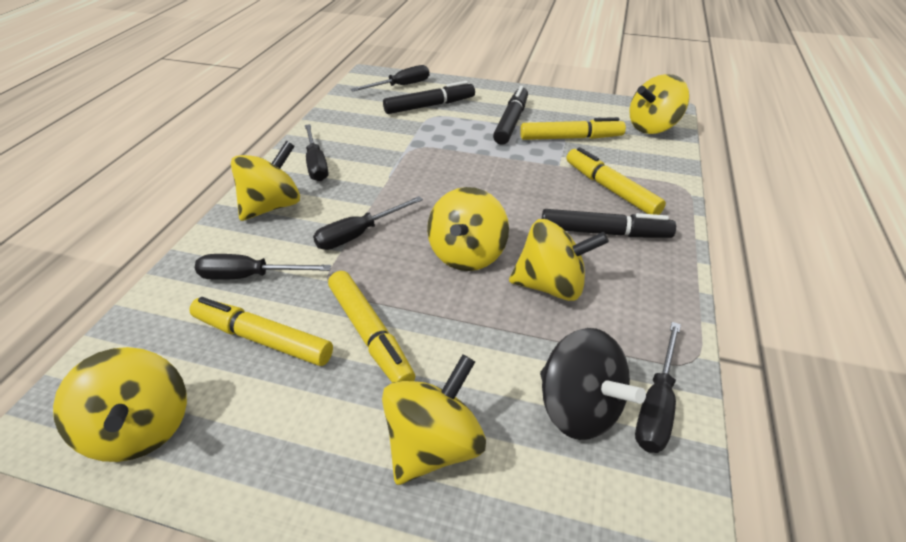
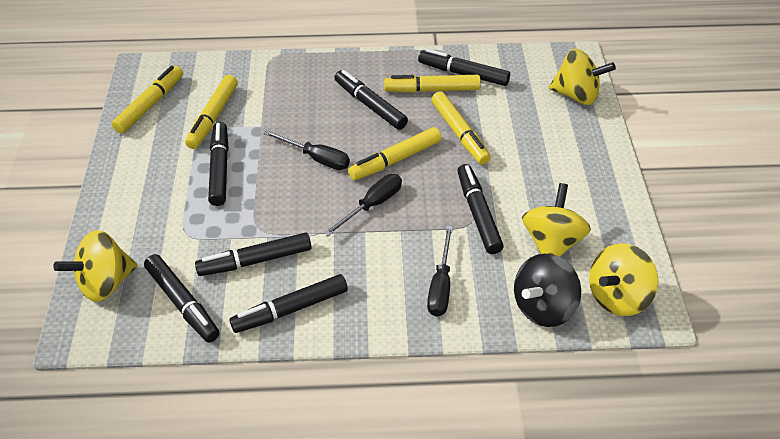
black marker: 3 -> 7
black screwdriver: 5 -> 3
yellow marker: 4 -> 5
yellow spinning top: 6 -> 4

